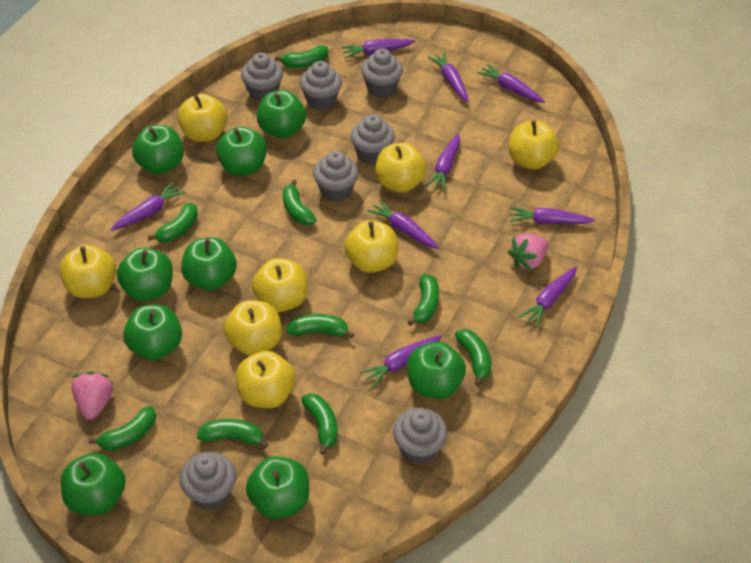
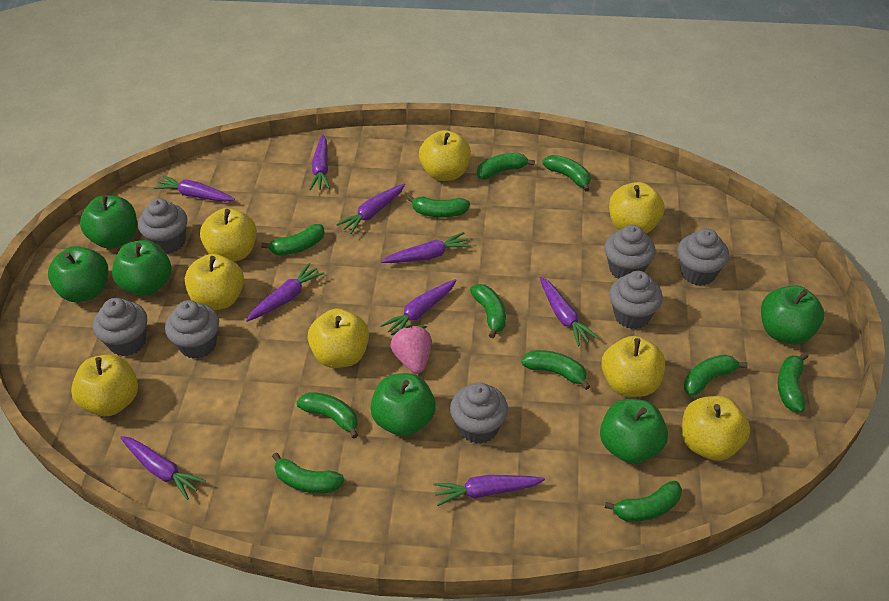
green apple: 9 -> 6
green banana: 9 -> 11
pink strawberry: 2 -> 1

